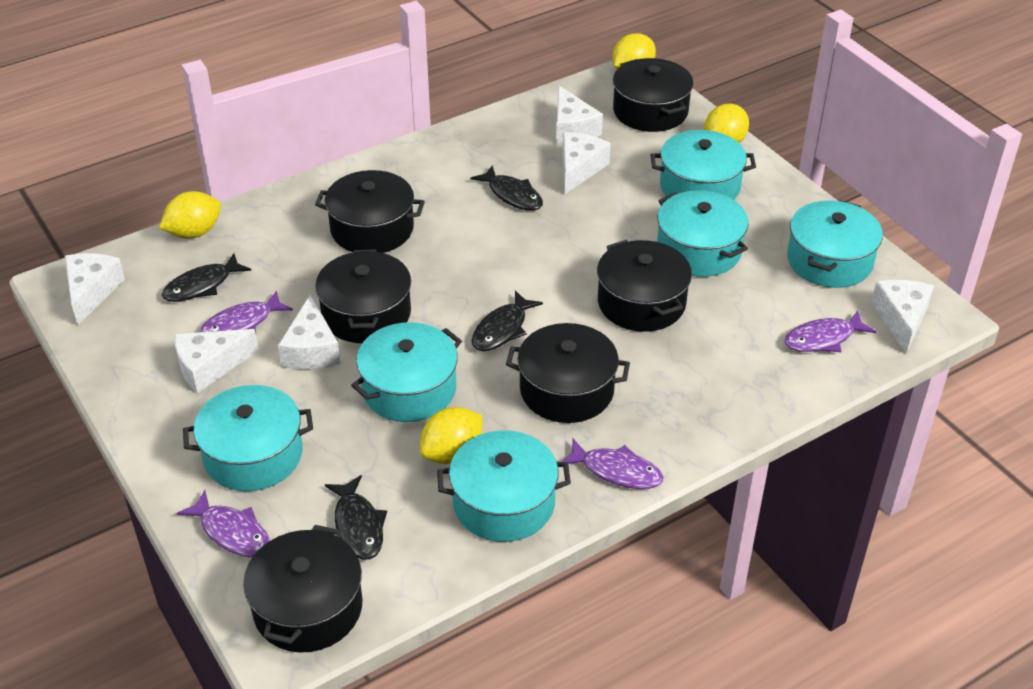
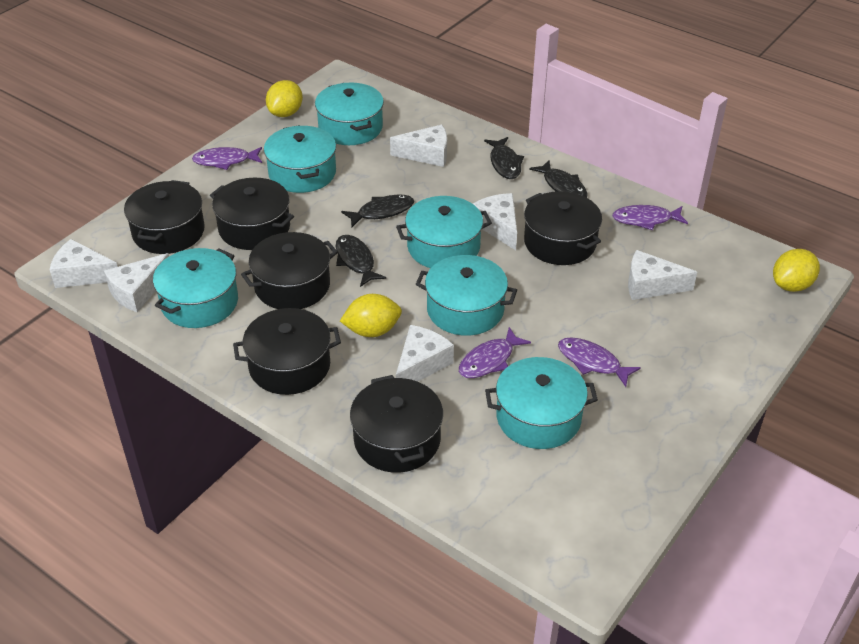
yellow lemon: 4 -> 3

